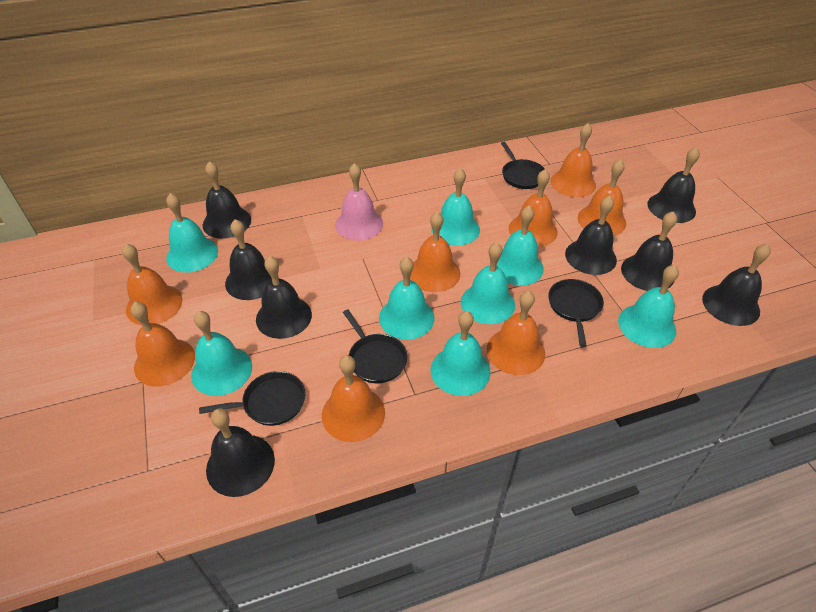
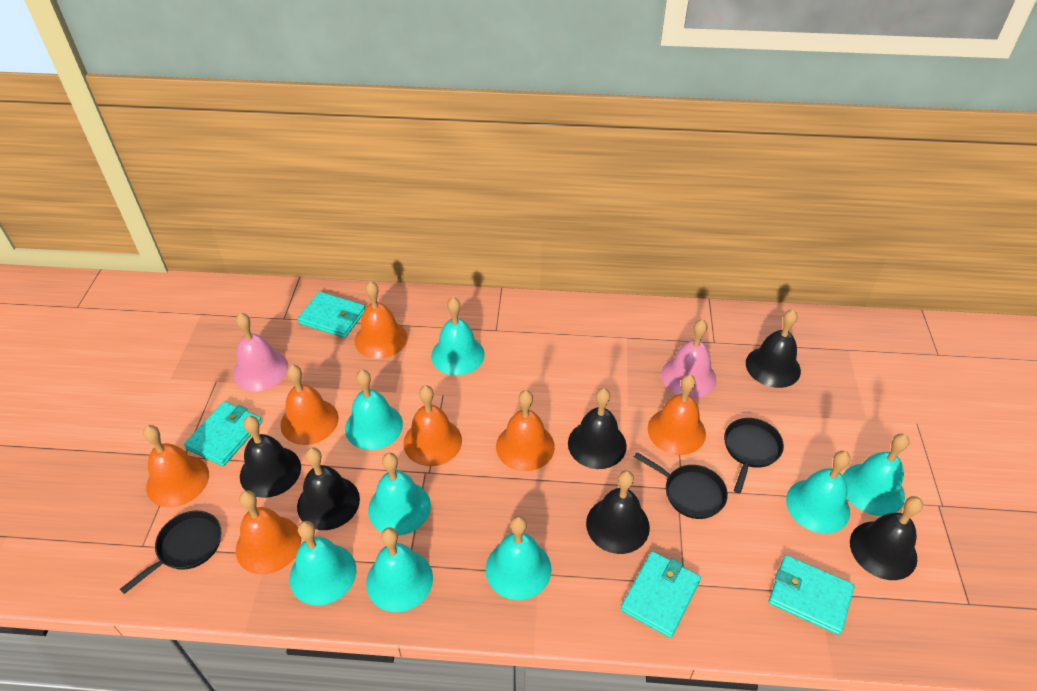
black bell: 8 -> 6
black pan: 4 -> 3
orange bell: 8 -> 7
pink bell: 1 -> 2
turquoise wallet: 0 -> 4

